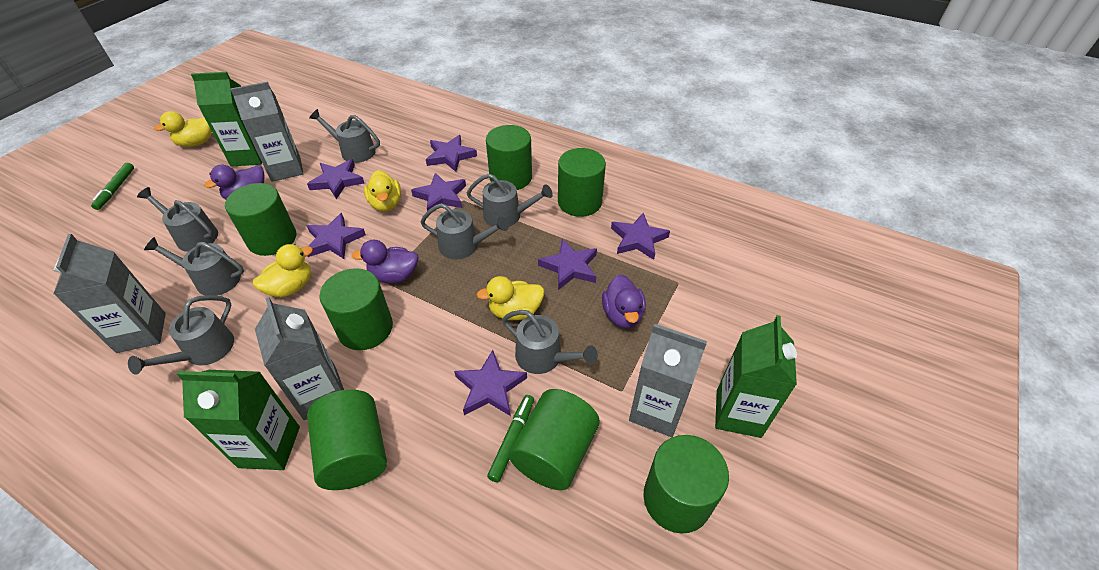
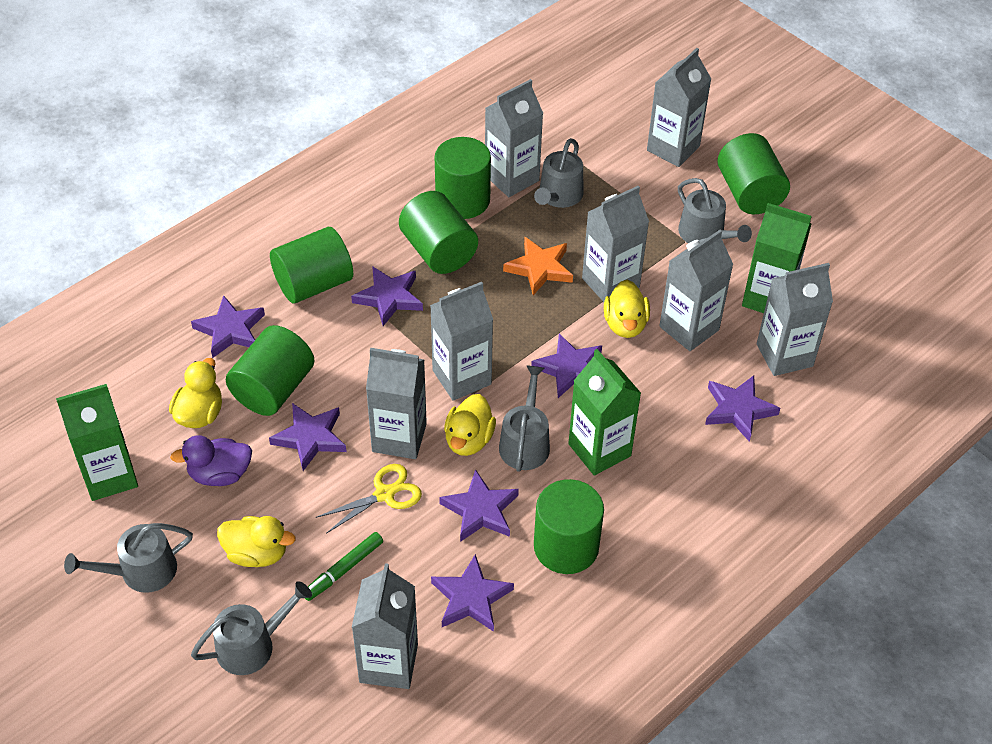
green cylinder: 7 -> 6
green marker: 2 -> 1
grey carton: 4 -> 8
grey watering can: 7 -> 5
orange star: 0 -> 1
purple duck: 3 -> 1
yellow scissors: 0 -> 1

